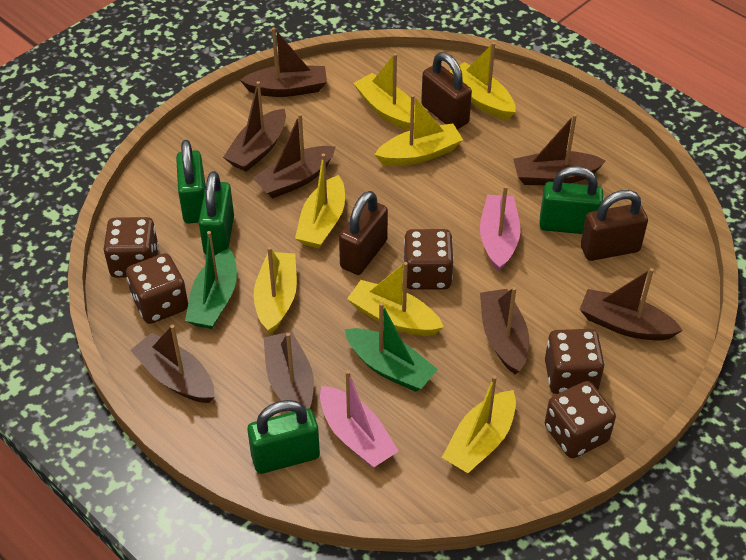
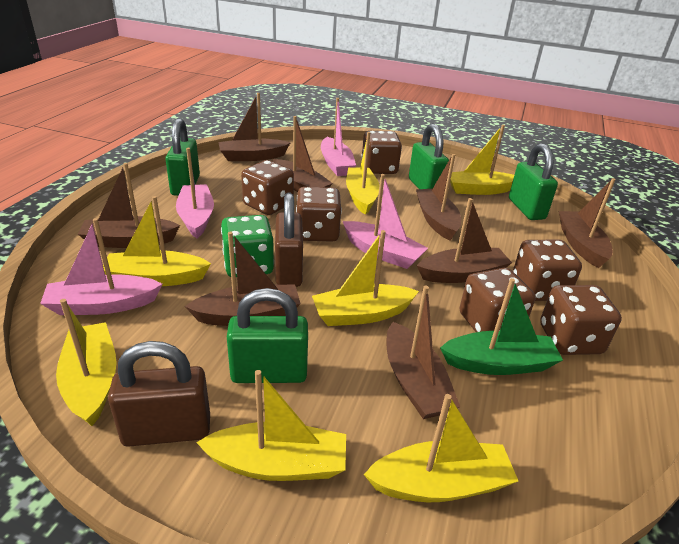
brown dice: 5 -> 6
brown padlock: 3 -> 2
green boat: 2 -> 1
green dice: 0 -> 1
pink boat: 2 -> 4

